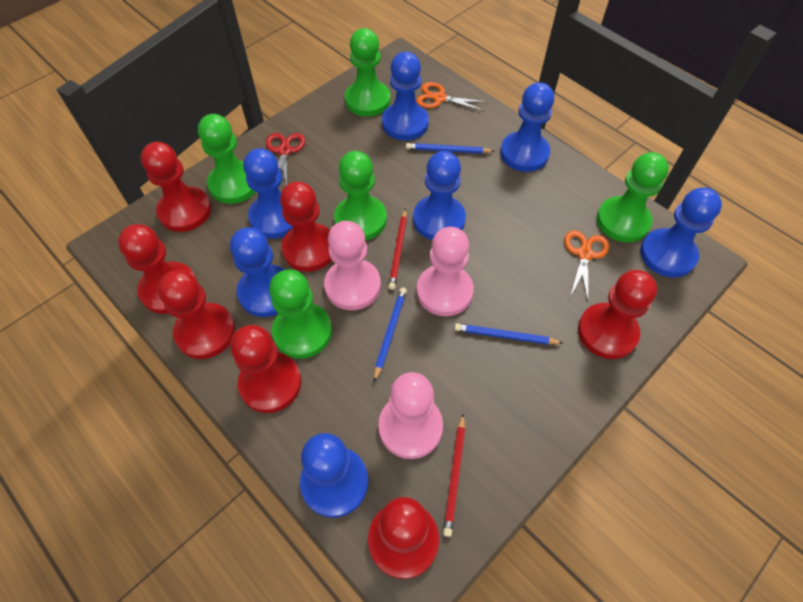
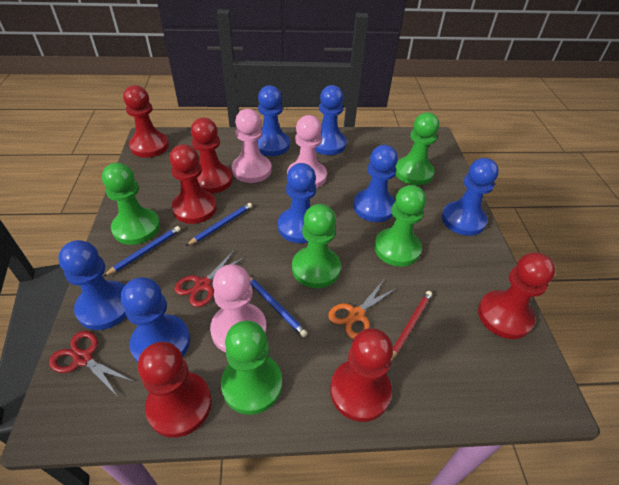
orange scissors: 2 -> 1
red pawn: 7 -> 6
red pencil: 2 -> 1
red scissors: 1 -> 2

